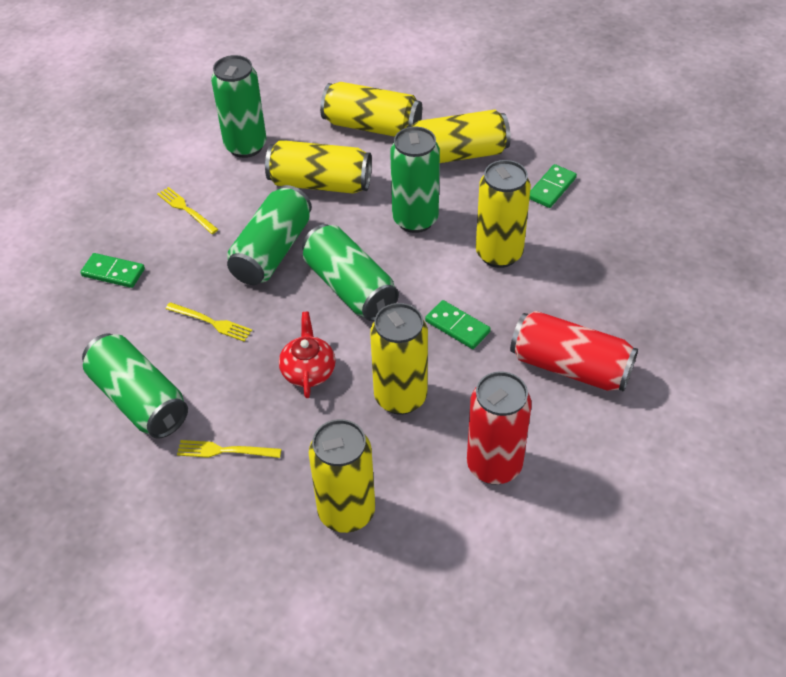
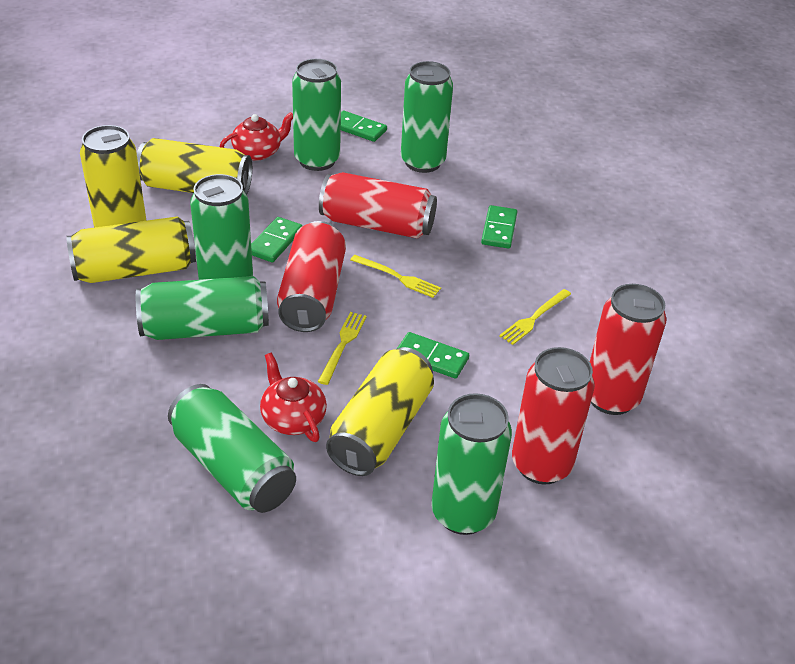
green can: 5 -> 6
green domino: 3 -> 4
red can: 2 -> 4
red teapot: 1 -> 2
yellow can: 6 -> 4

